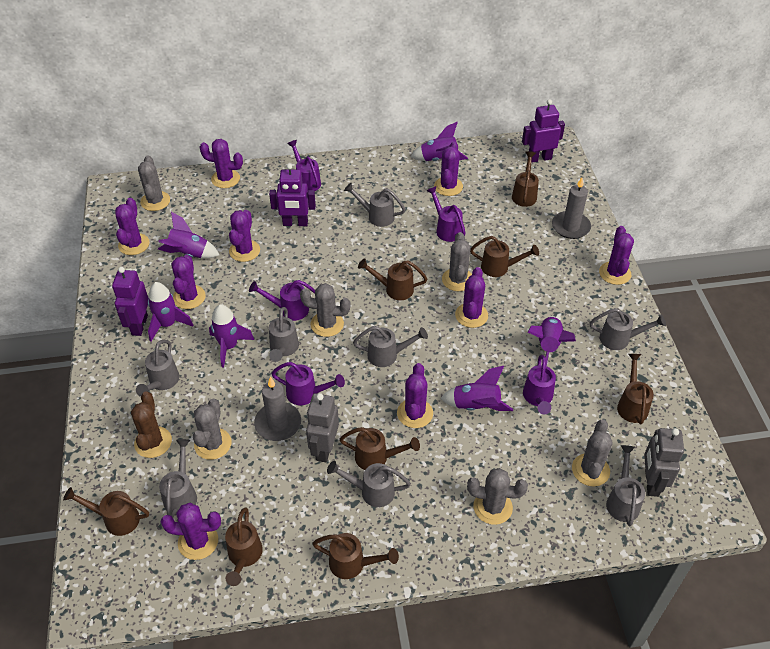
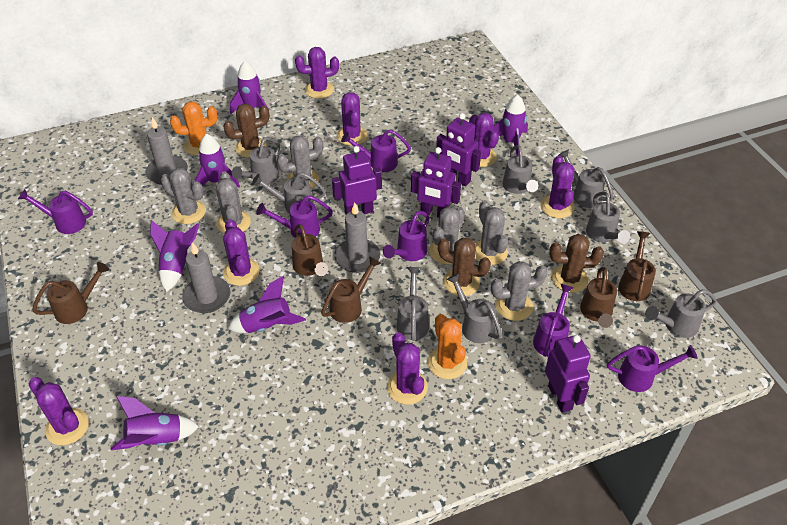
brown cactus: 1 -> 3
brown watering can: 8 -> 5
grey candle: 2 -> 3
grey robot: 2 -> 0
orange cactus: 0 -> 2
purple cactus: 9 -> 7
purple robot: 3 -> 4
purple watering can: 5 -> 6

